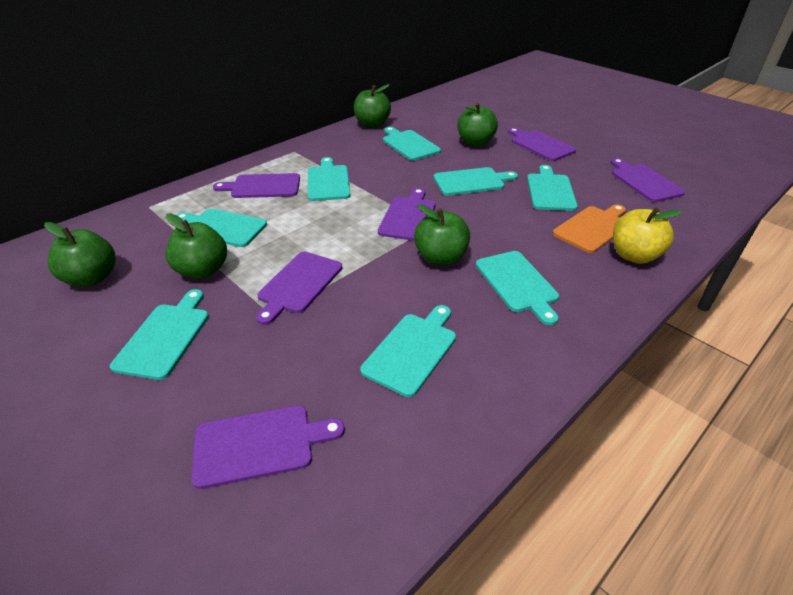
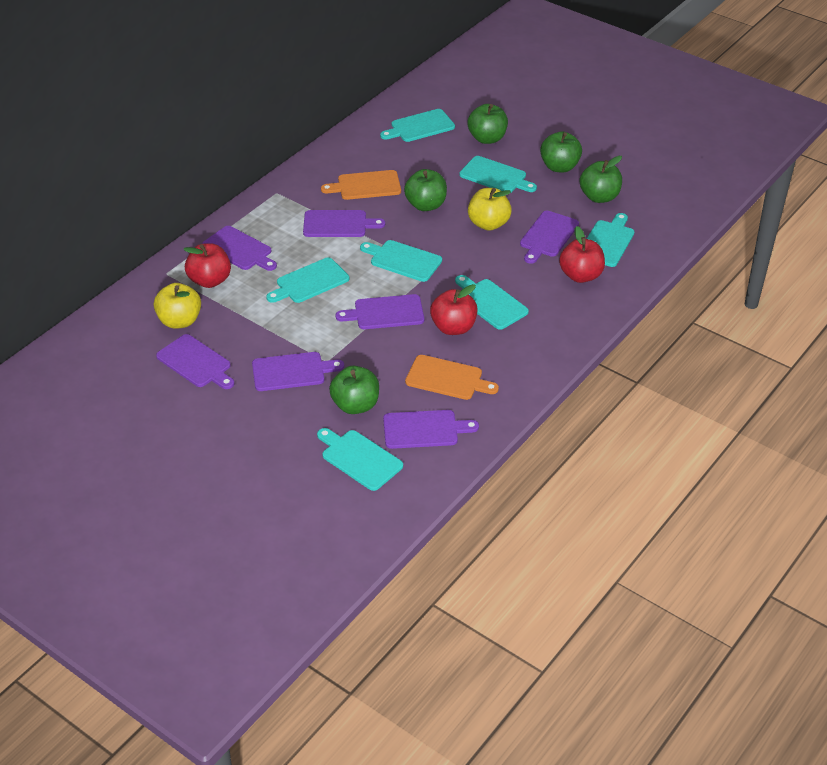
orange cutting board: 1 -> 2
purple cutting board: 6 -> 7
red apple: 0 -> 3
turquoise cutting board: 8 -> 7
yellow apple: 1 -> 2

